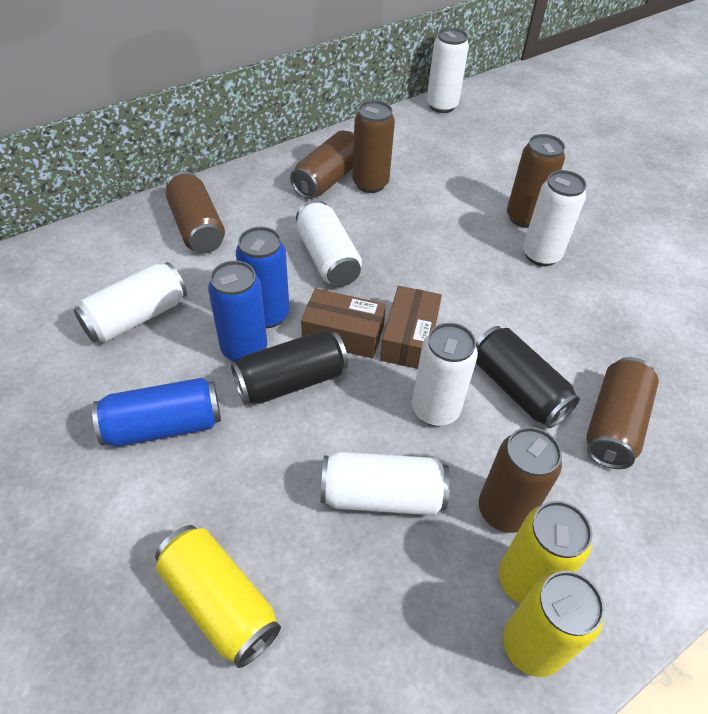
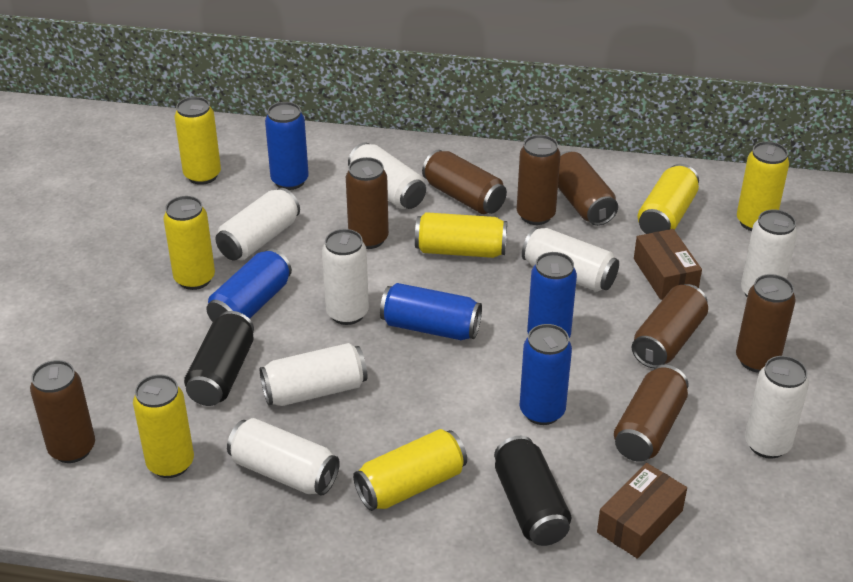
blue can: 3 -> 5
brown can: 6 -> 8
white can: 6 -> 8
yellow can: 3 -> 7

